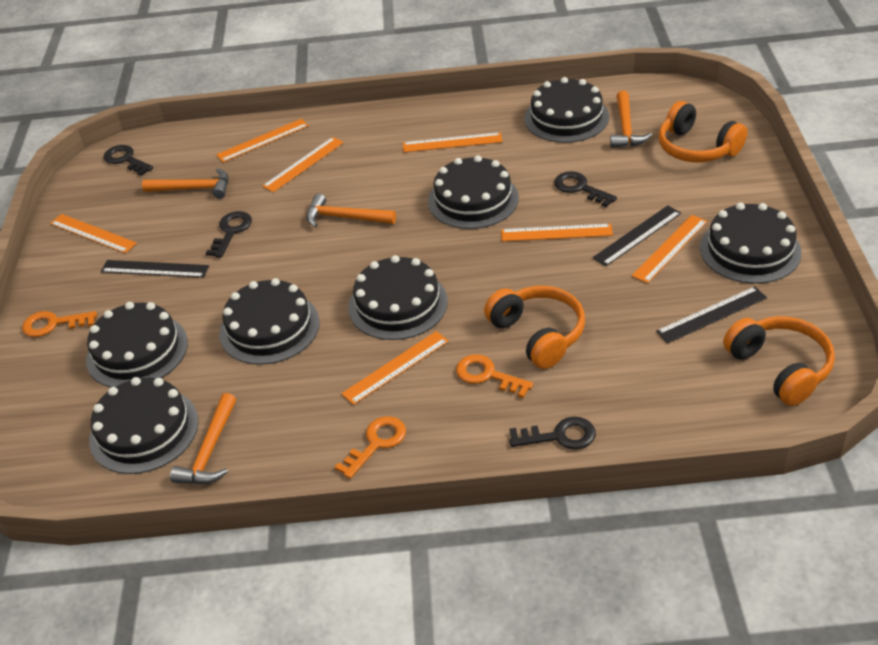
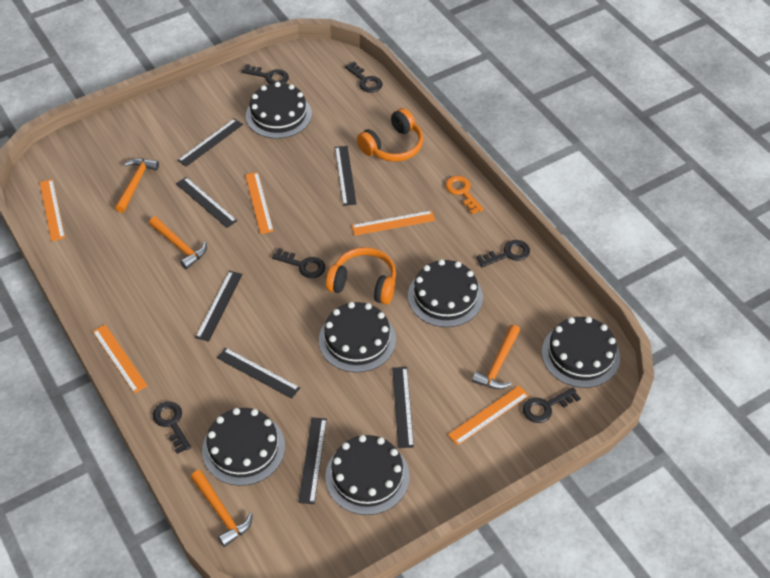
black cake: 7 -> 6
black key: 4 -> 6
black ruler: 3 -> 7
orange headphones: 3 -> 2
orange key: 3 -> 1
orange ruler: 7 -> 5

